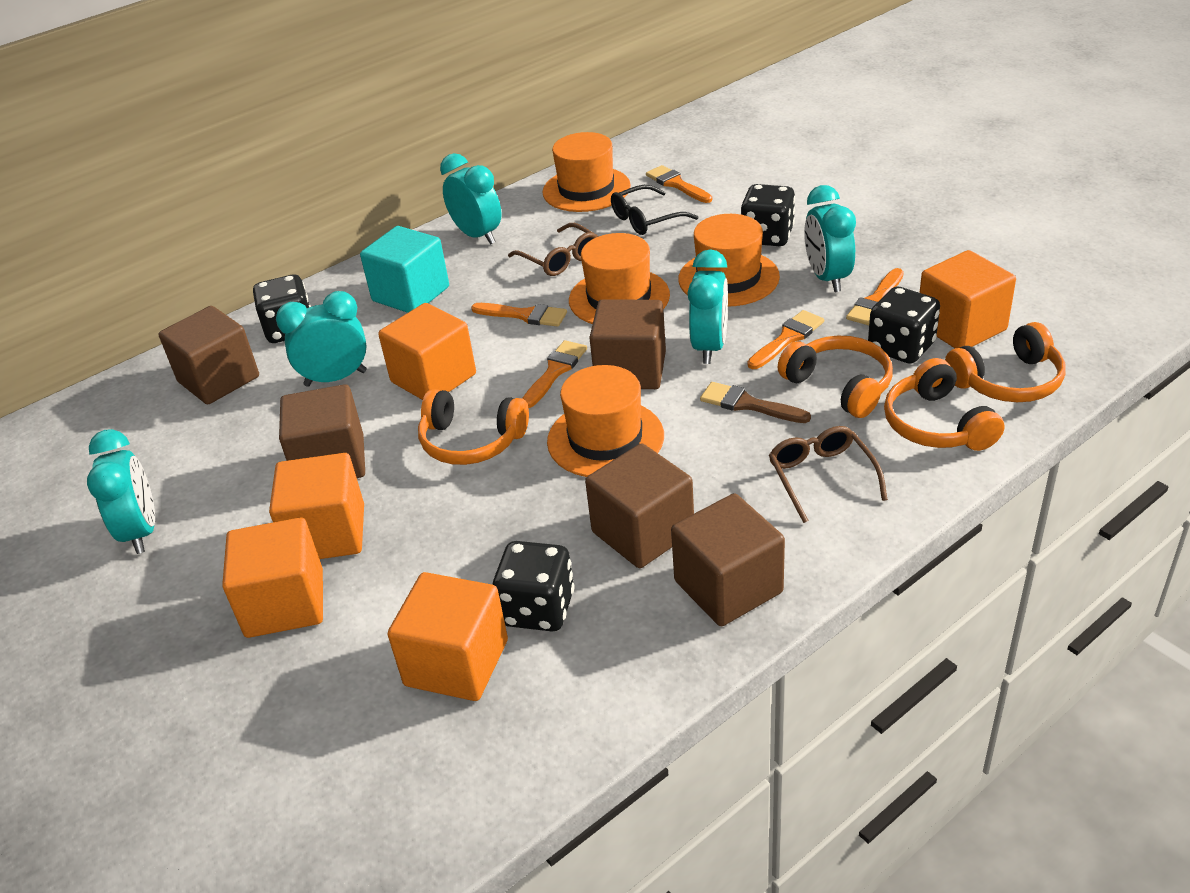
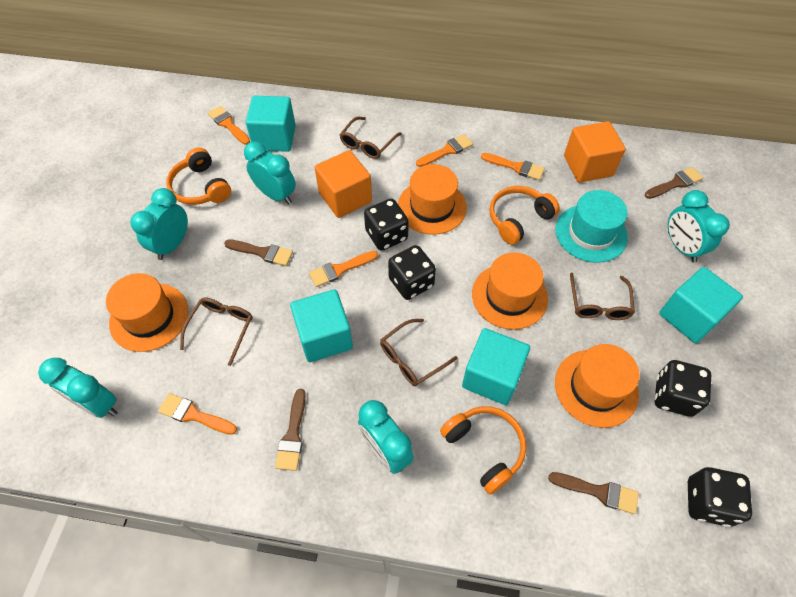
black glasses: 1 -> 0
brown brush: 1 -> 4
brown cube: 5 -> 0
brown glasses: 2 -> 4
orange cube: 5 -> 2
orange headphones: 4 -> 3
turquoise cube: 1 -> 4
turquoise hat: 0 -> 1

